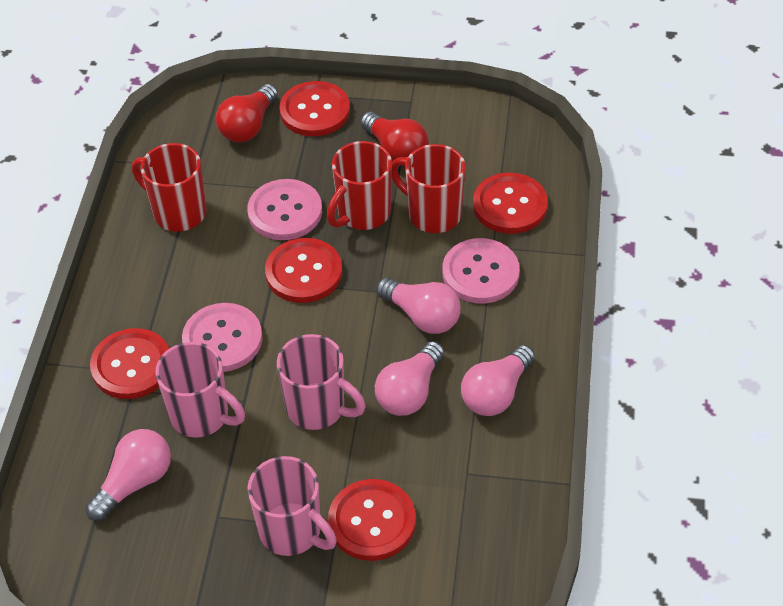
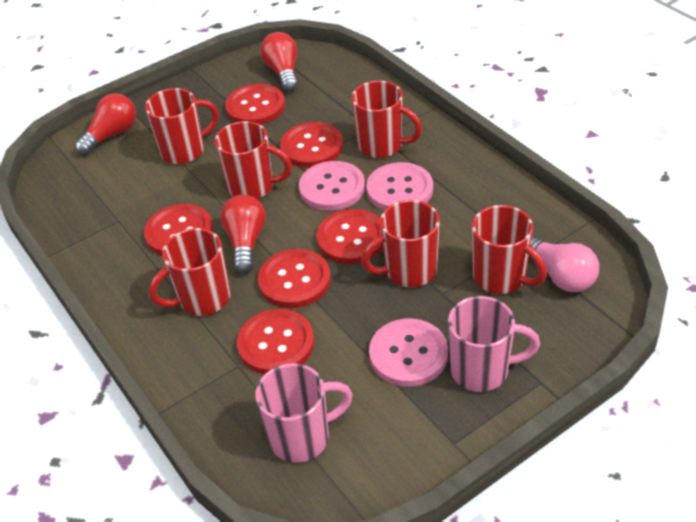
pink light bulb: 4 -> 1
pink mug: 3 -> 2
red button: 5 -> 6
red light bulb: 2 -> 3
red mug: 3 -> 6

